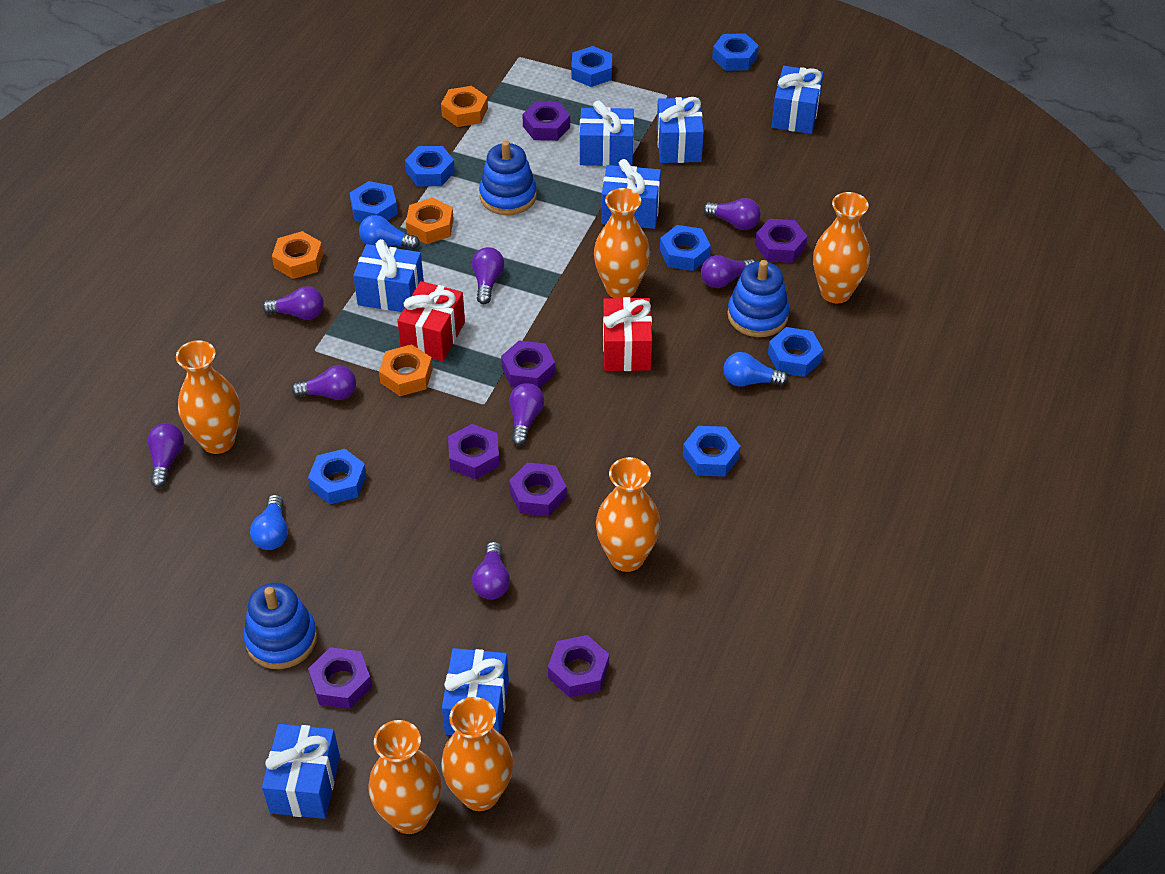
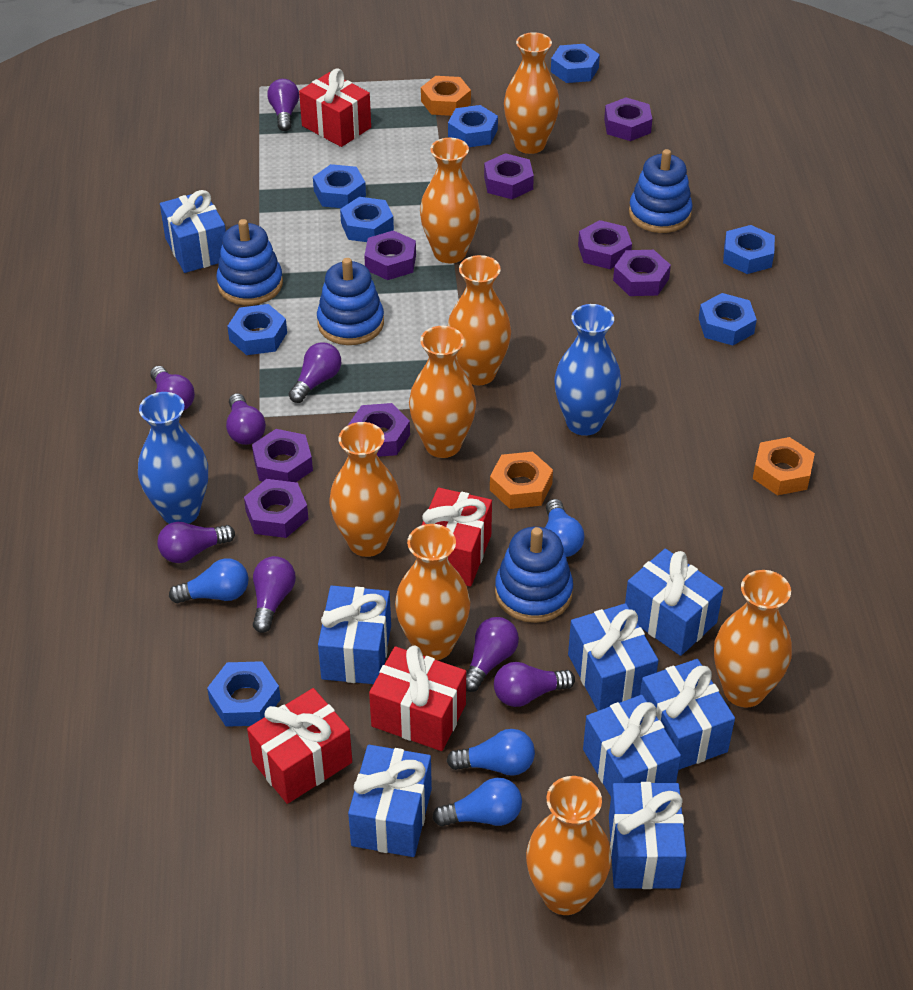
blue gift: 7 -> 8
blue light bulb: 3 -> 4
blue stacking toy: 3 -> 4
blue vase: 0 -> 2
orange nut: 4 -> 3
orange vase: 6 -> 8
purple nut: 7 -> 8
red gift: 2 -> 4

